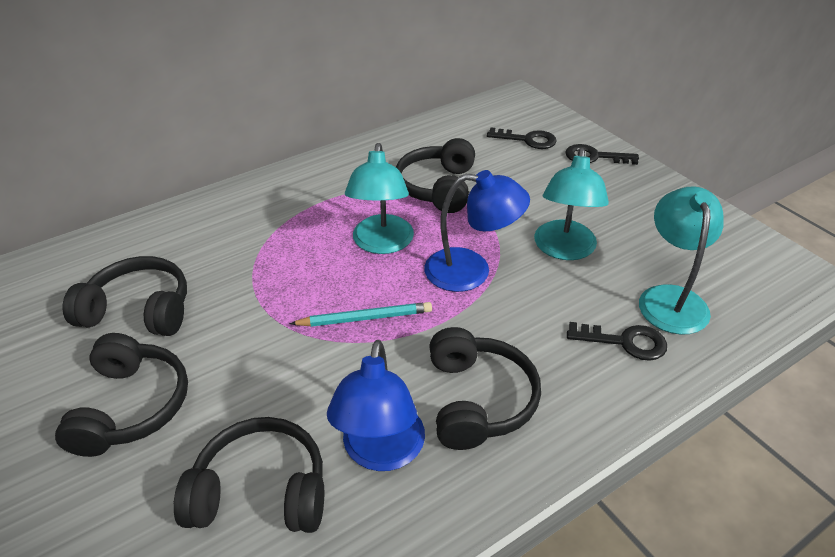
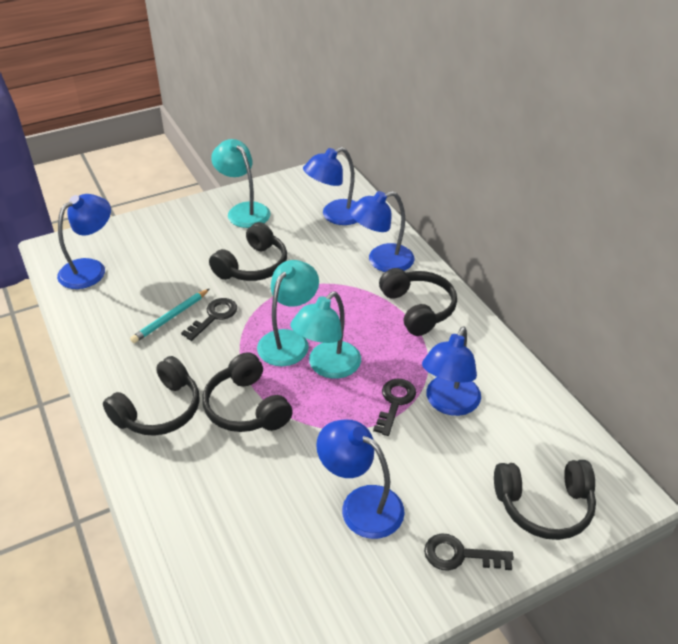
blue lamp: 2 -> 5

